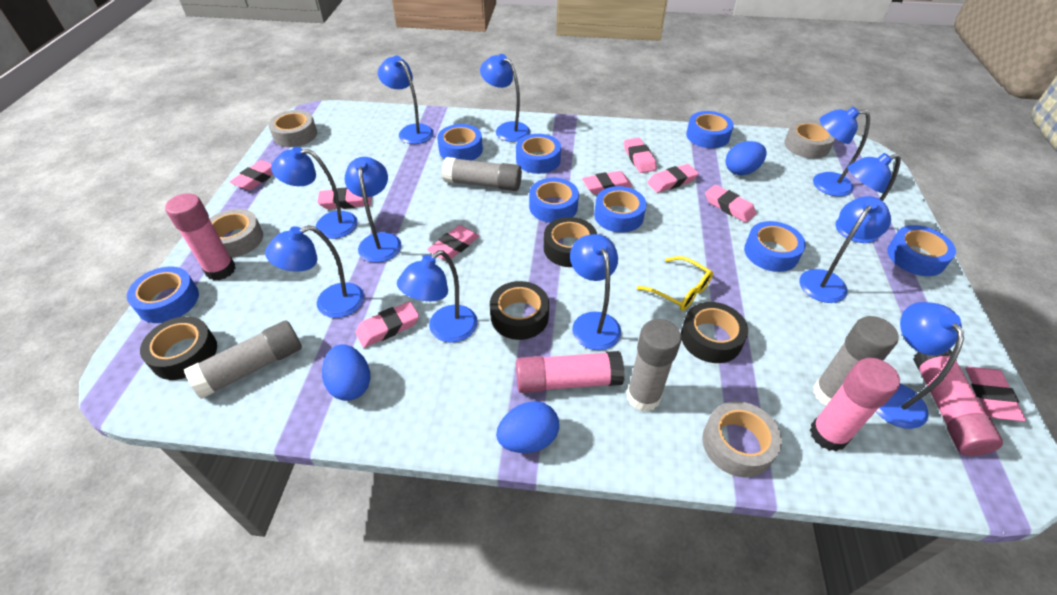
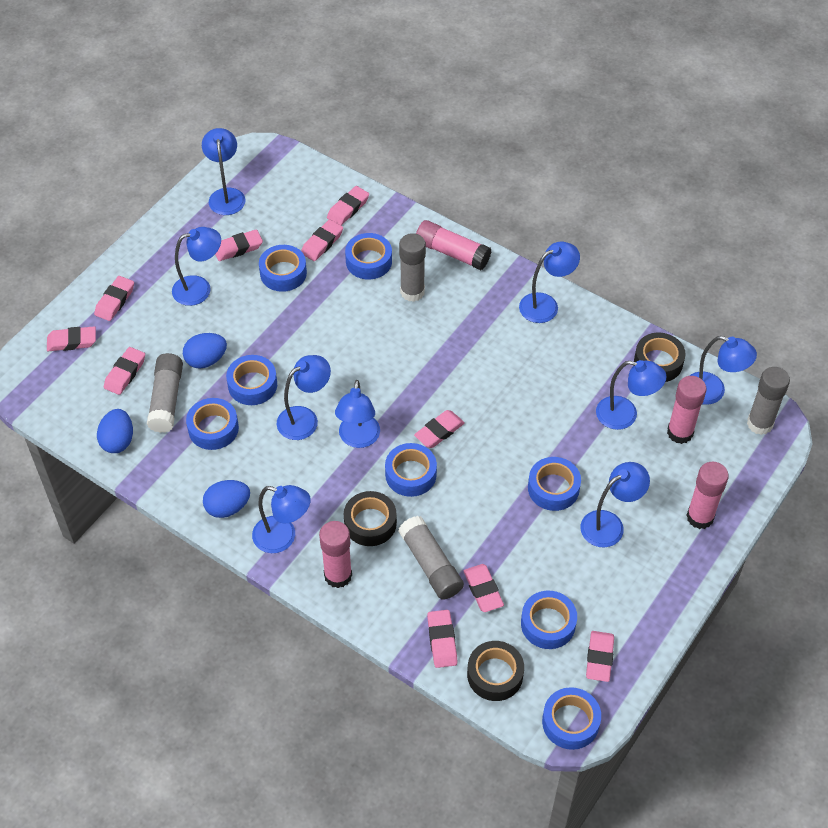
black tape: 4 -> 3
blue lamp: 11 -> 9
grey tape: 4 -> 0
pink eraser: 9 -> 10
yellow glasses: 1 -> 0

